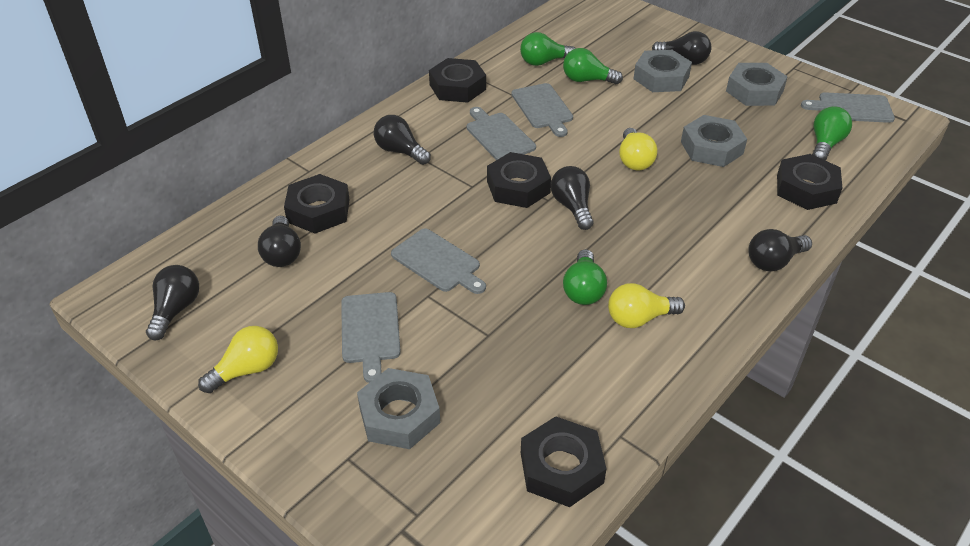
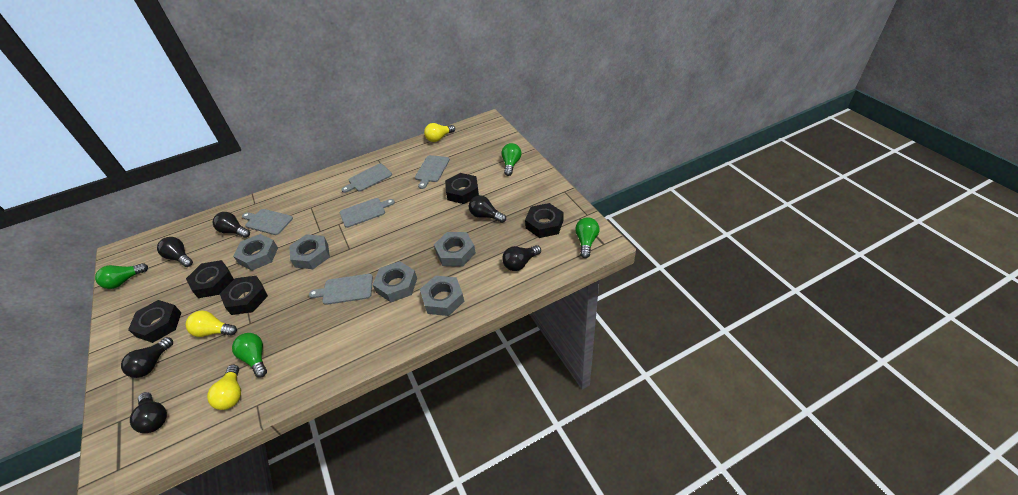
grey nut: 4 -> 5

